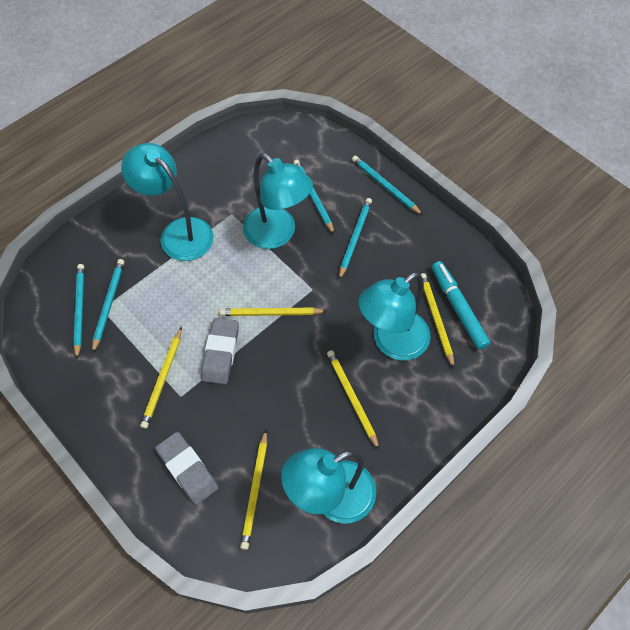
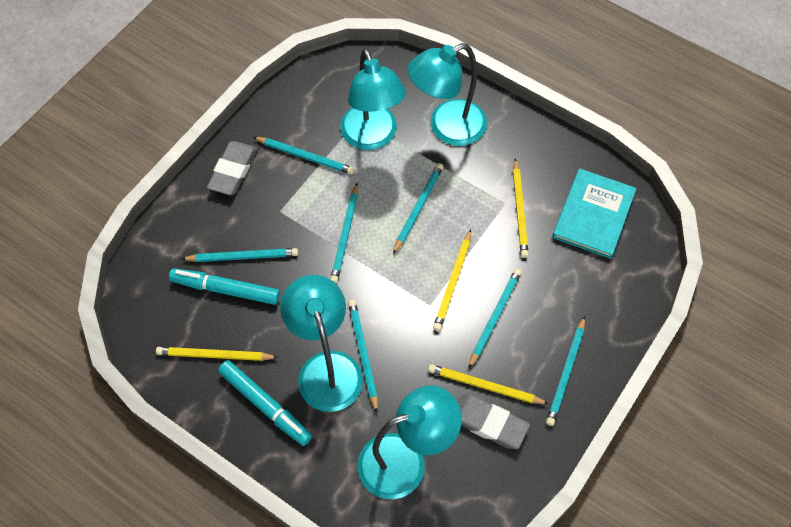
turquoise book: 0 -> 1
turquoise marker: 1 -> 2
turquoise pencil: 5 -> 7
yellow pencil: 5 -> 4

